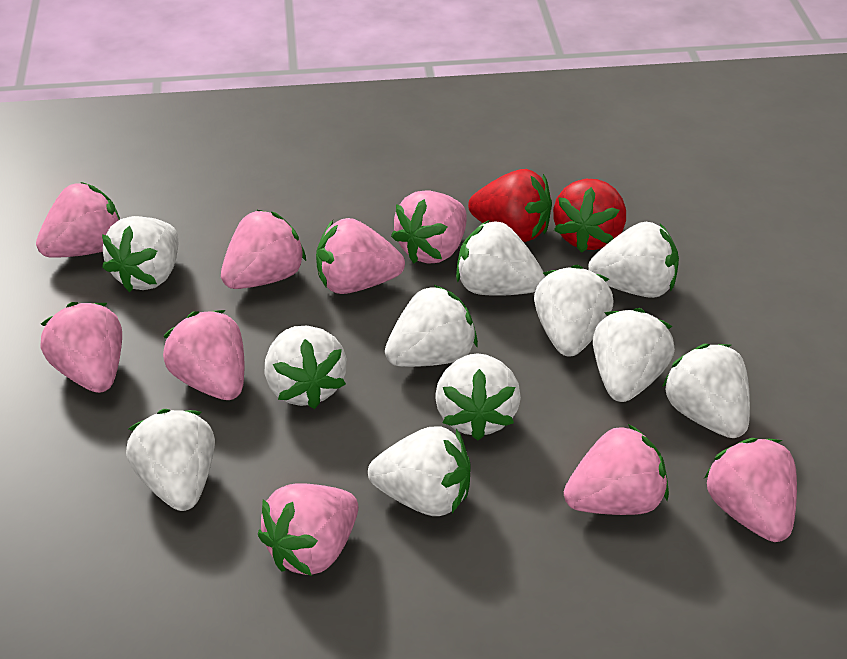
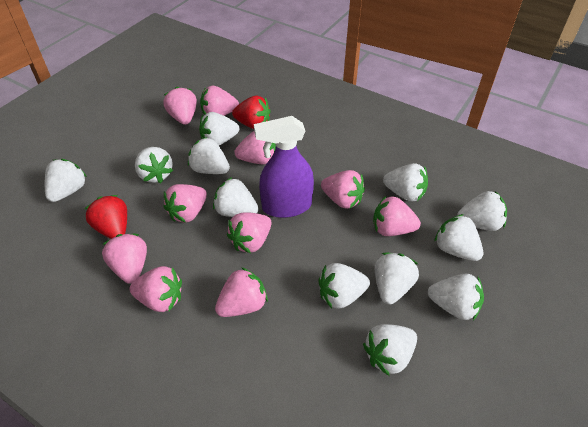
pink strawberry: 9 -> 10
purple spray bottle: 0 -> 1
white strawberry: 11 -> 12

